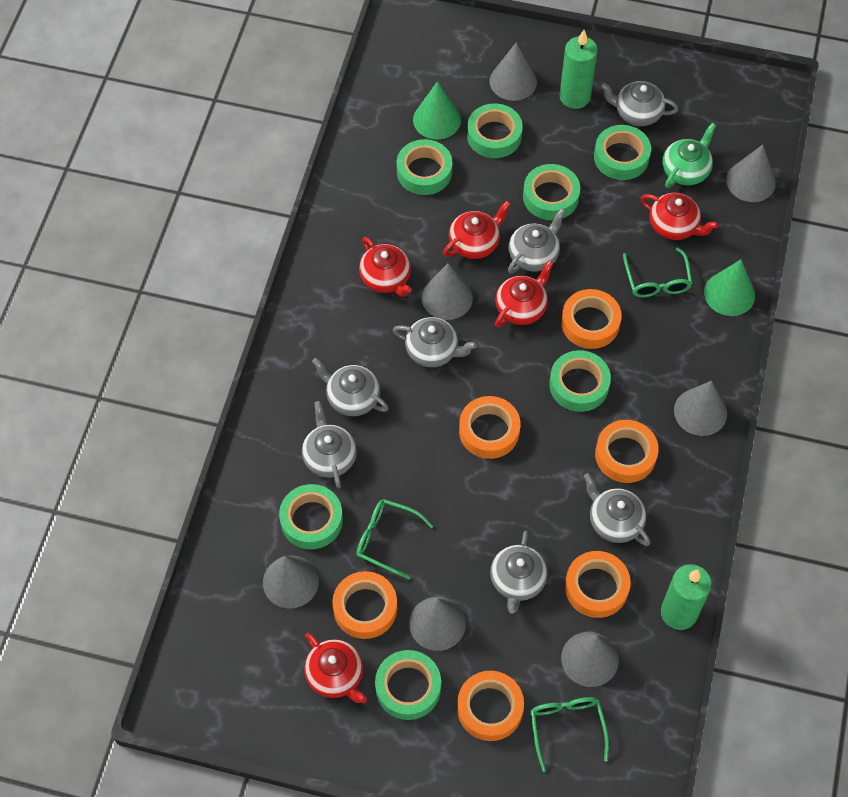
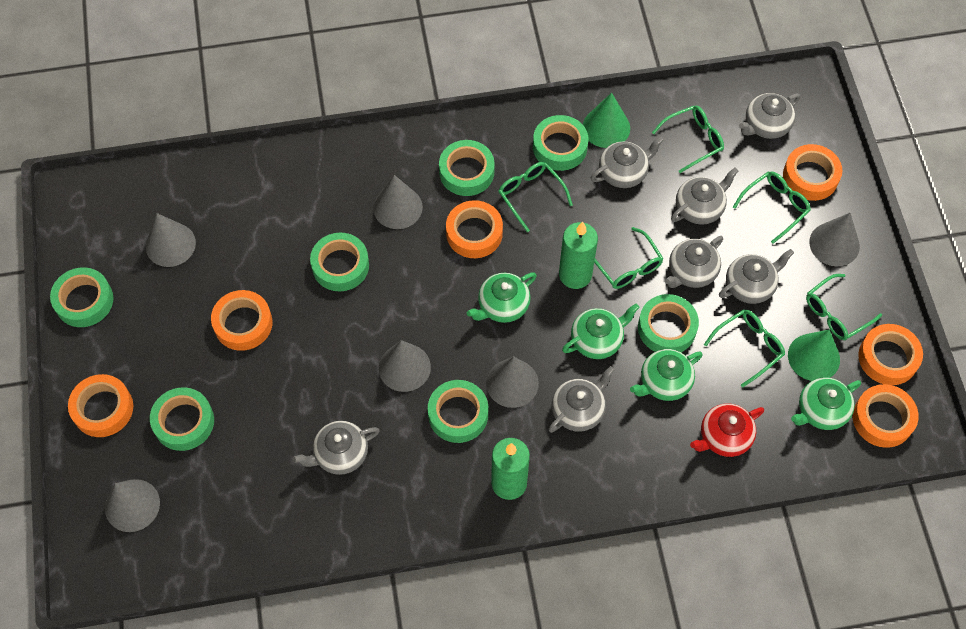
green glasses: 3 -> 6
green teapot: 1 -> 4
grey cone: 7 -> 6
red teapot: 5 -> 1

